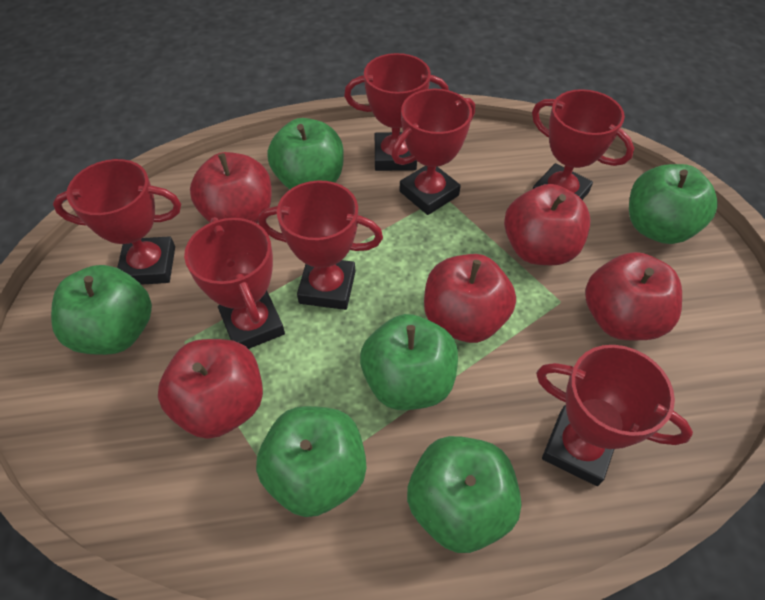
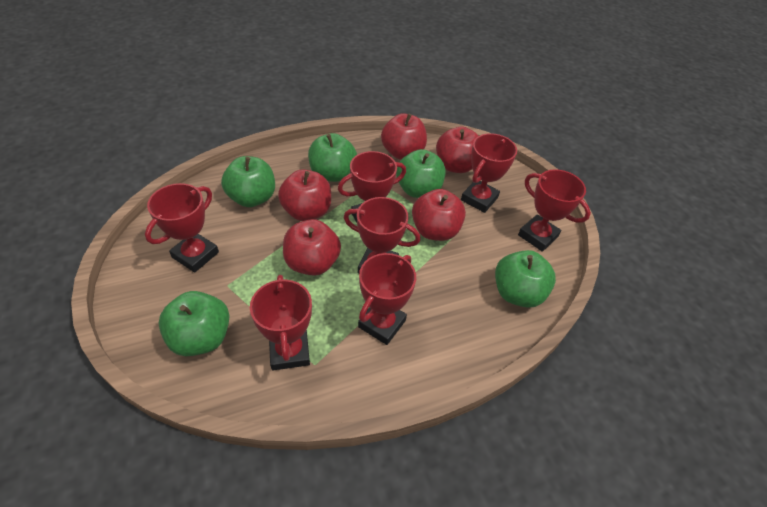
green apple: 6 -> 5

